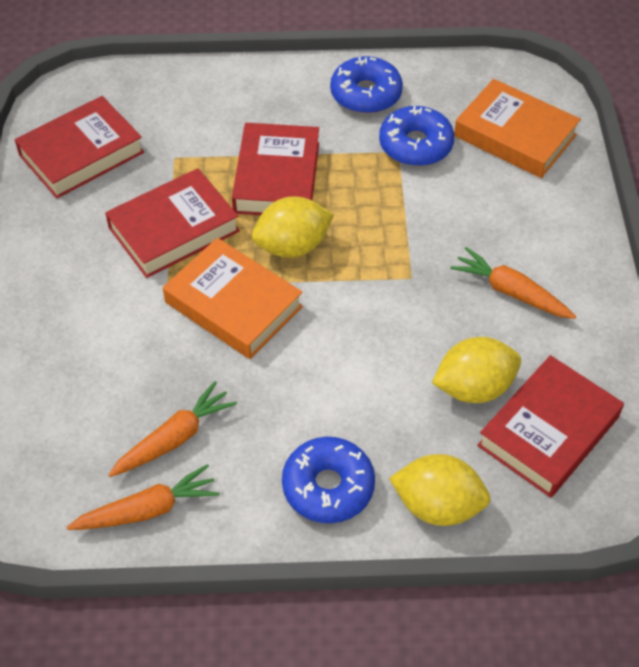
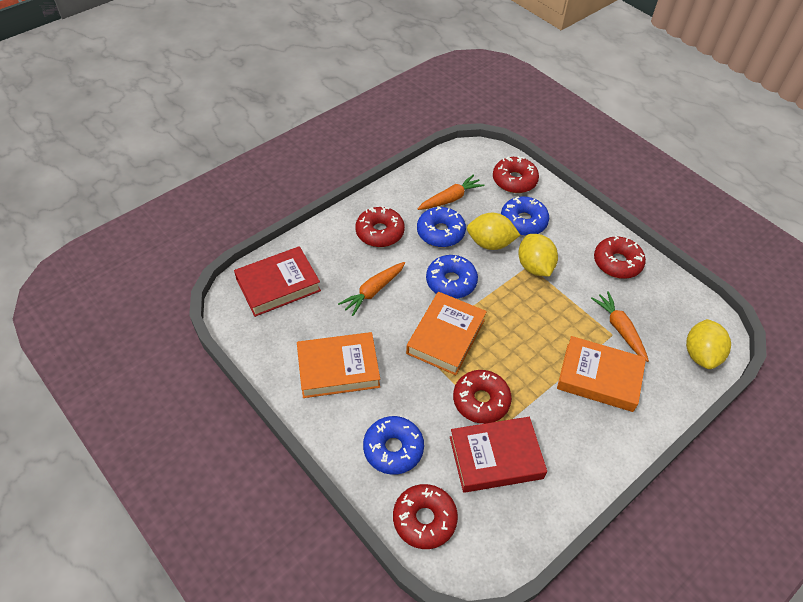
blue donut: 3 -> 4
orange book: 2 -> 3
red book: 4 -> 2
red donut: 0 -> 5

